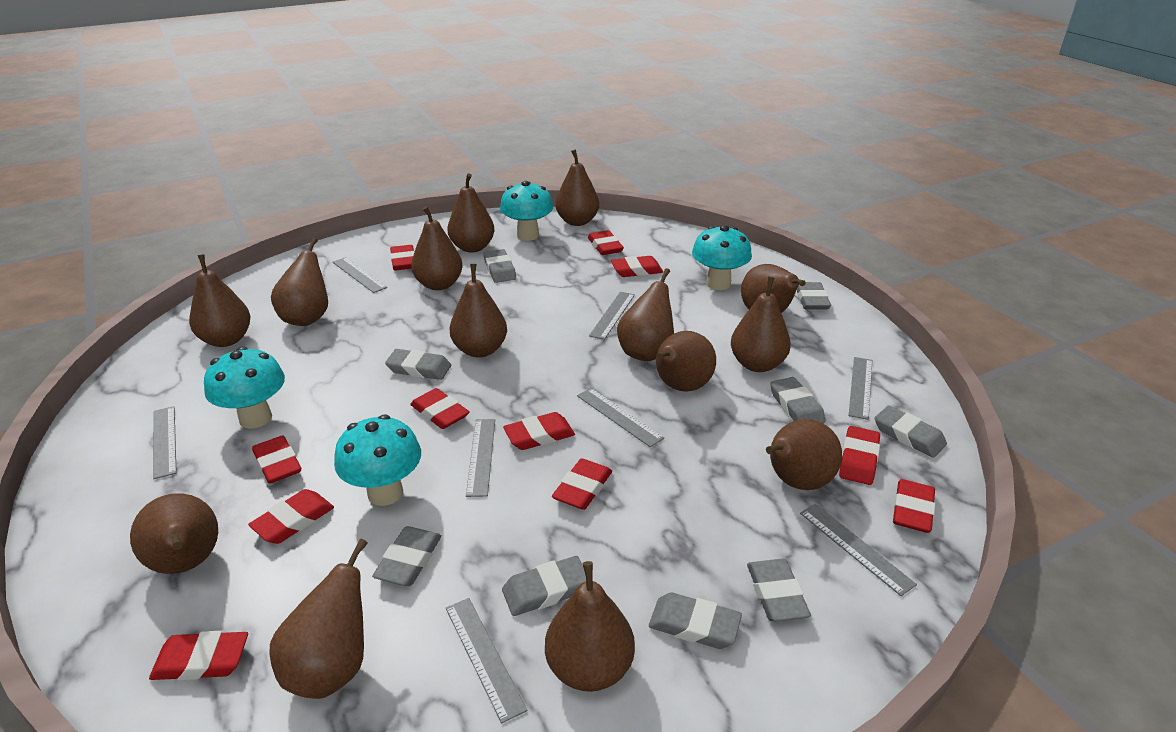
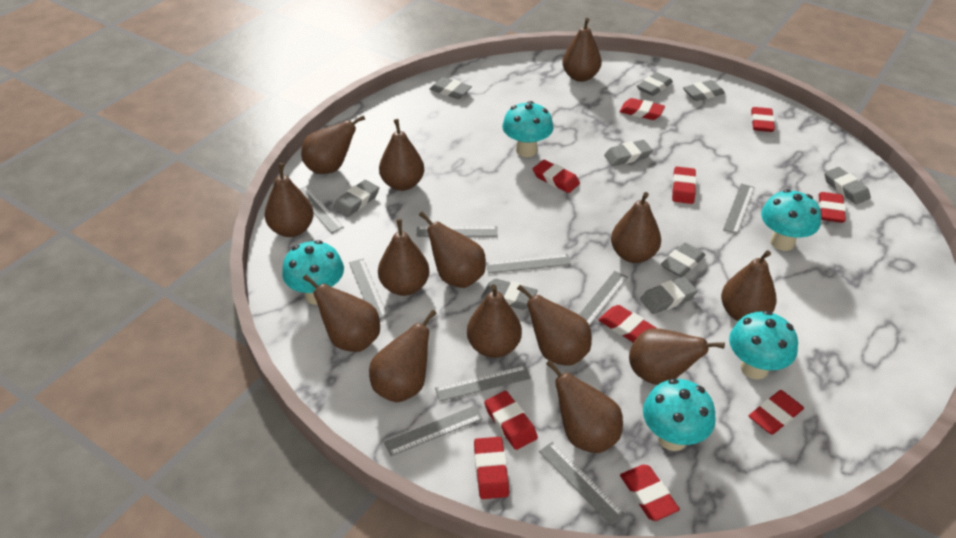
grey ruler: 8 -> 9
red eraser: 11 -> 10
turquoise mushroom: 4 -> 5

